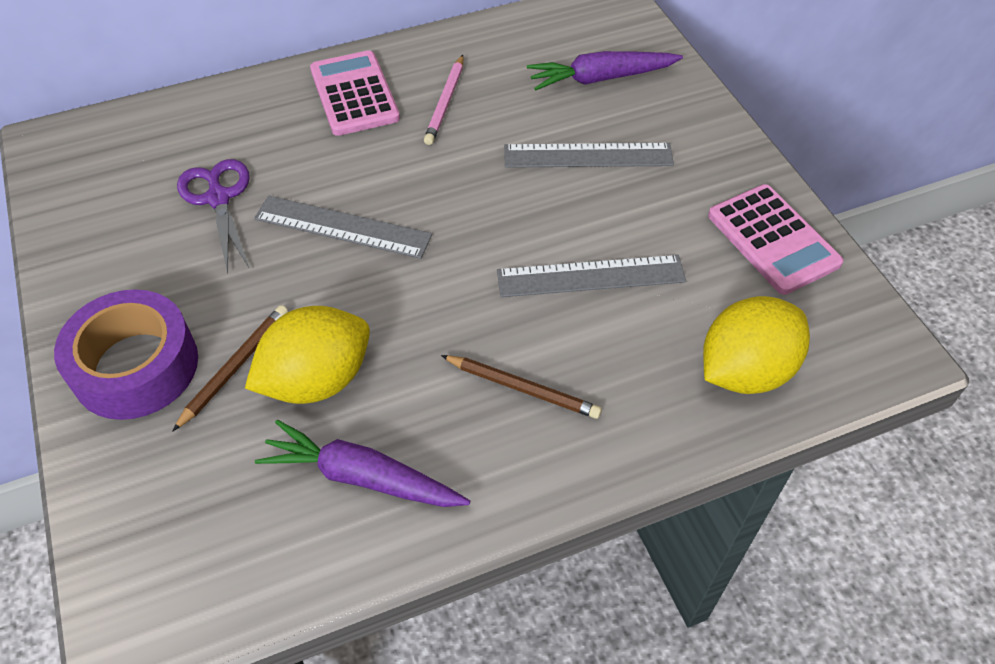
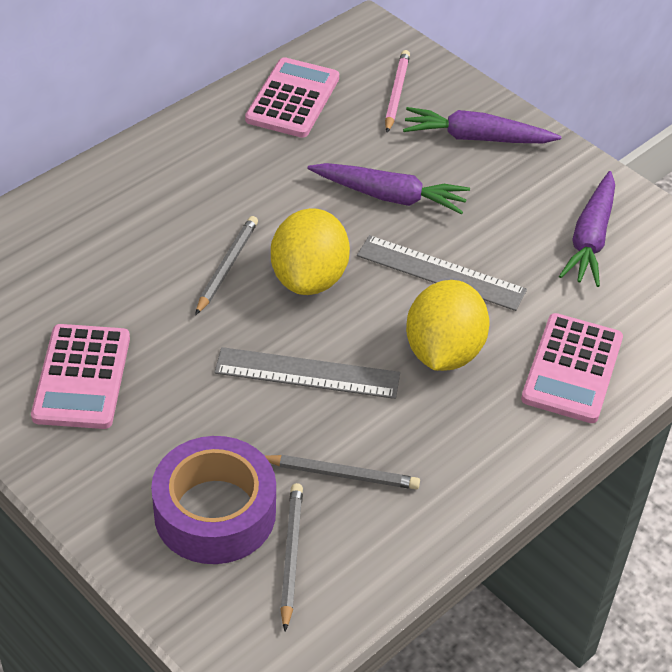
brown pencil: 2 -> 0
grey pencil: 0 -> 3
grey ruler: 3 -> 2
pink calculator: 2 -> 3
purple carrot: 2 -> 3
purple scissors: 1 -> 0

